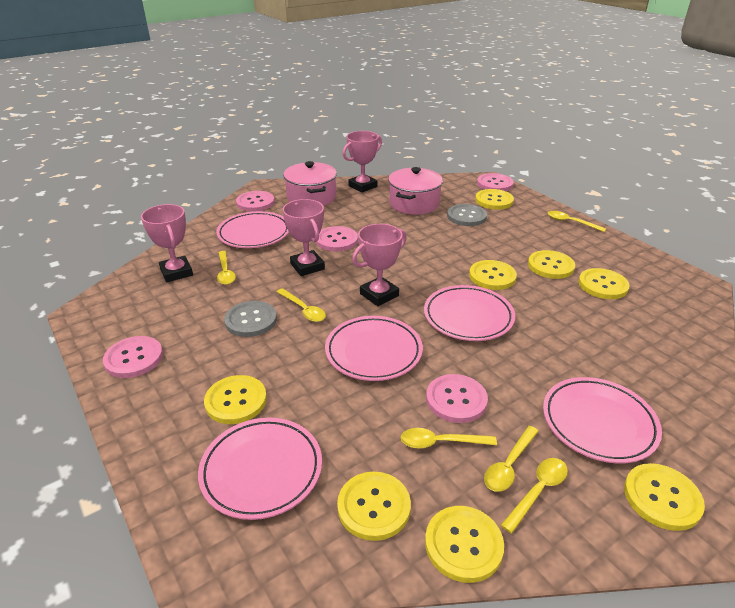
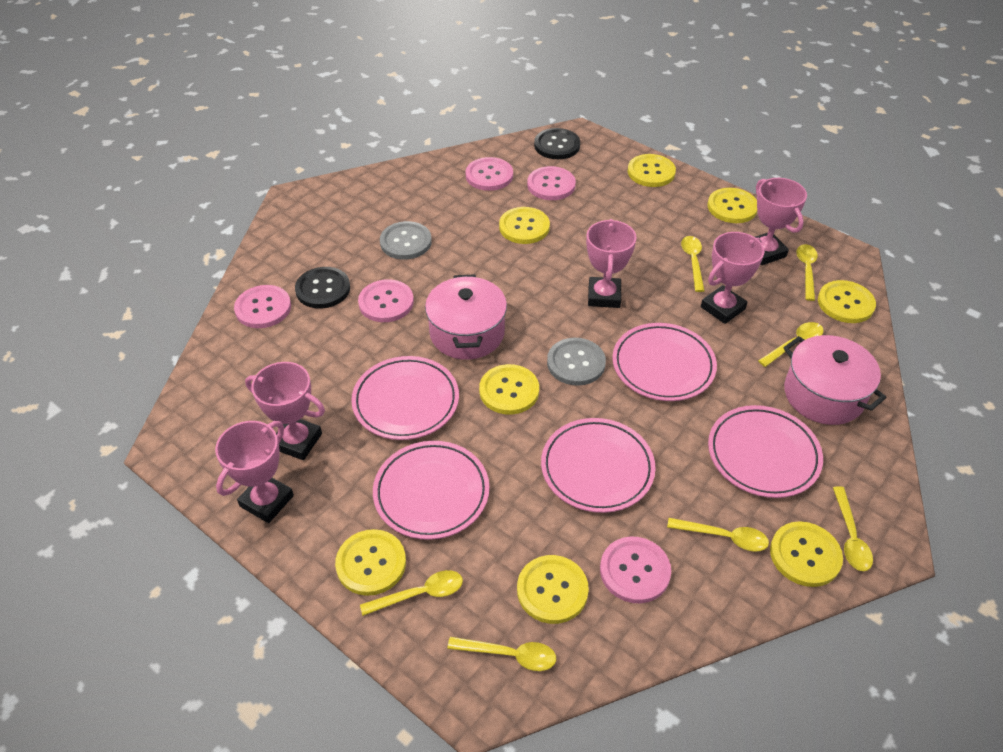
black button: 0 -> 2
pink trophy: 4 -> 5
yellow spoon: 6 -> 7

